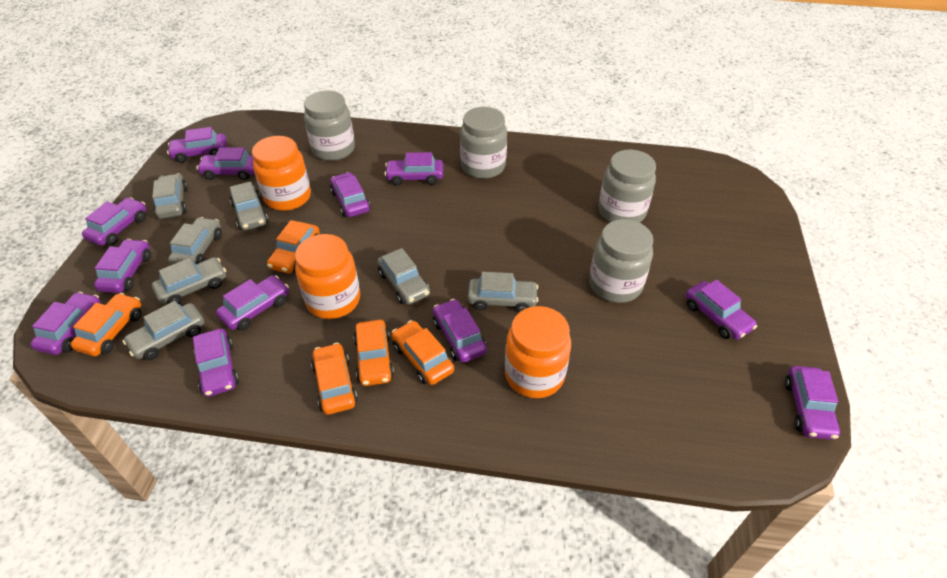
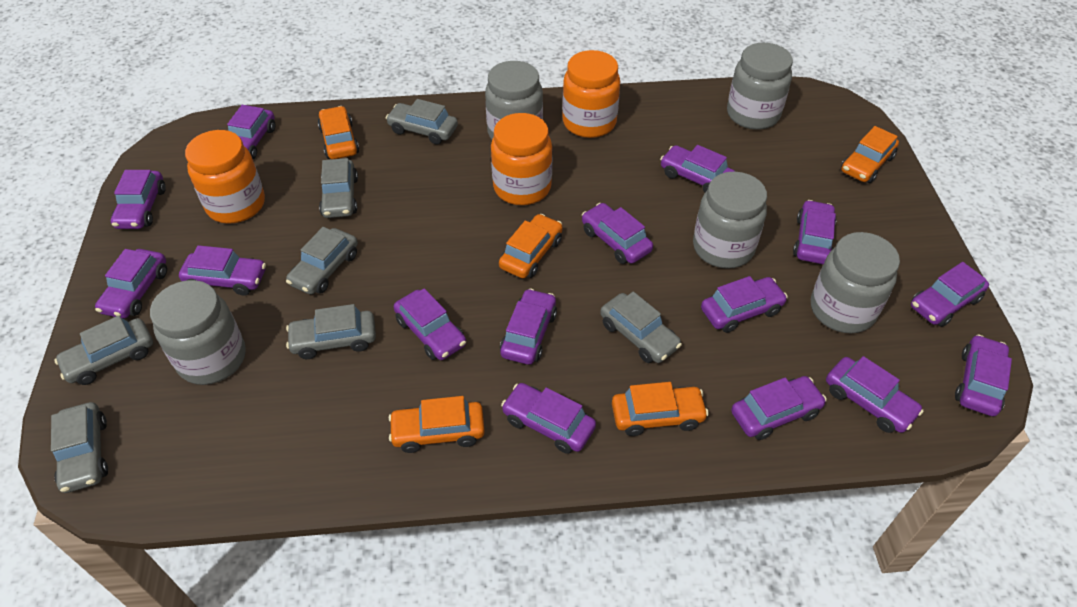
grey jar: 4 -> 5
purple car: 12 -> 15

